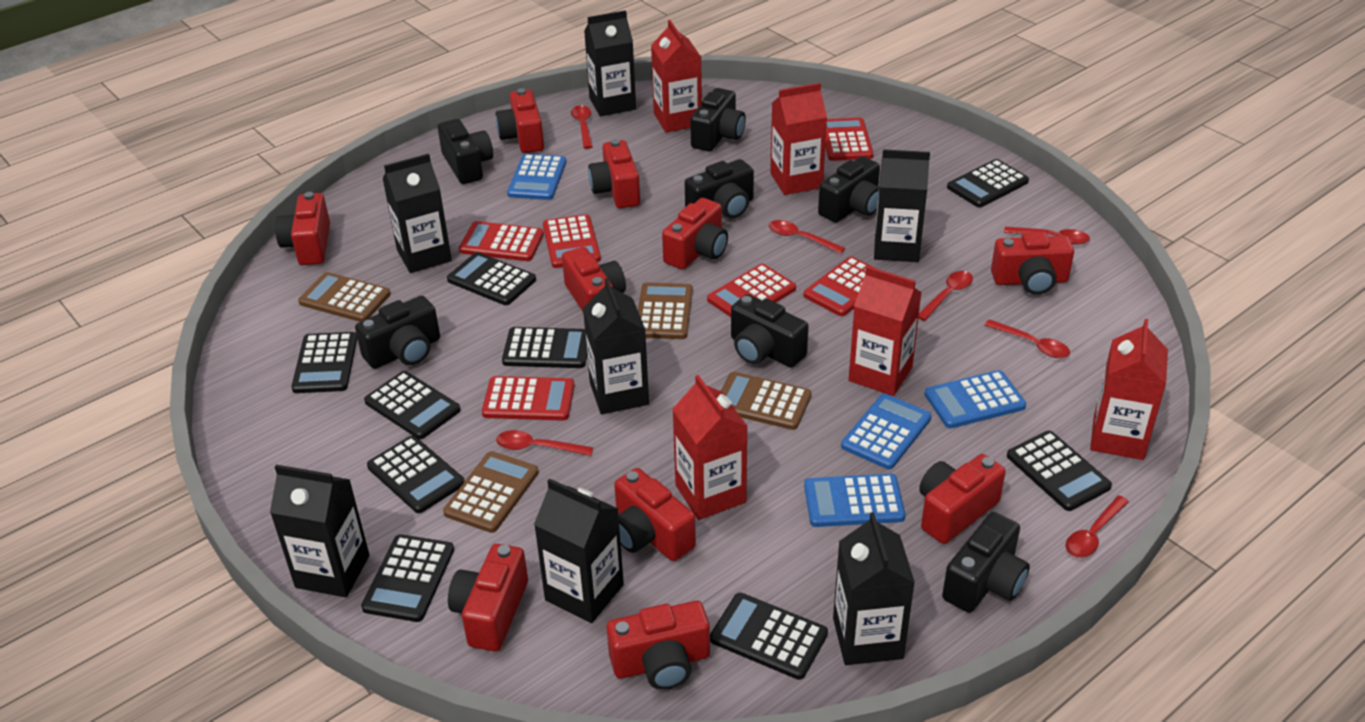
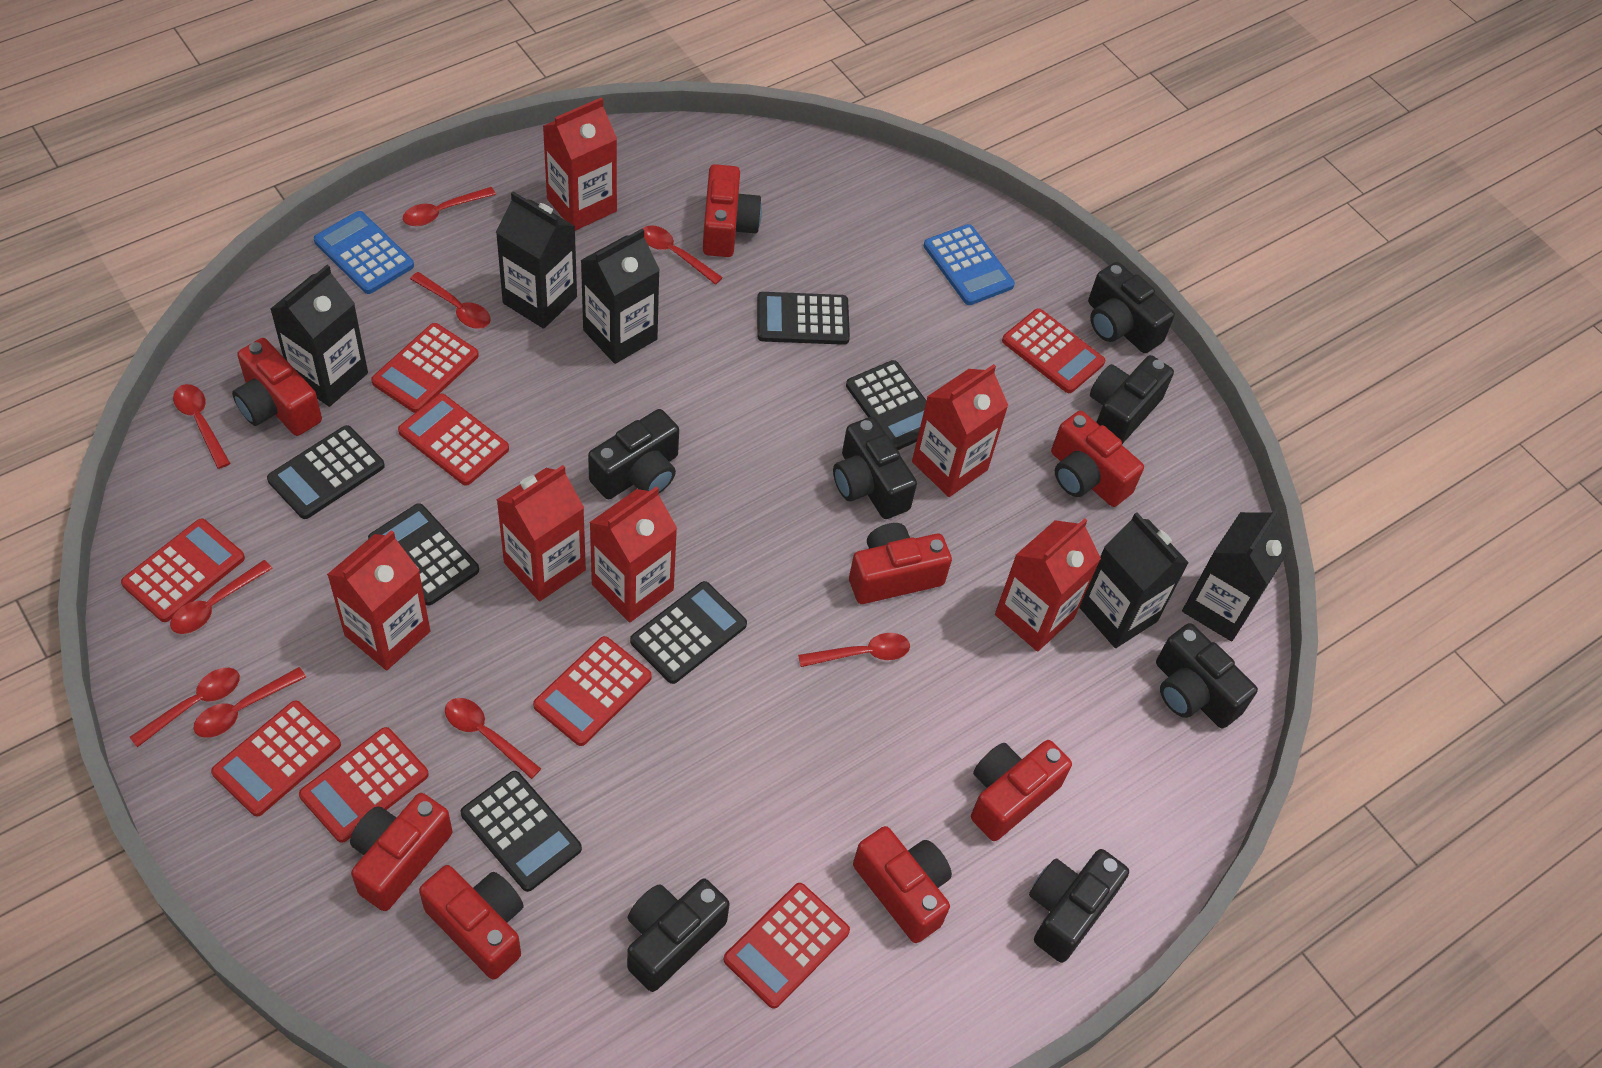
black calculator: 9 -> 6
black carton: 7 -> 5
blue calculator: 4 -> 2
brown calculator: 4 -> 0
red calculator: 6 -> 8
red camera: 10 -> 8
red carton: 5 -> 6
red spoon: 7 -> 9

